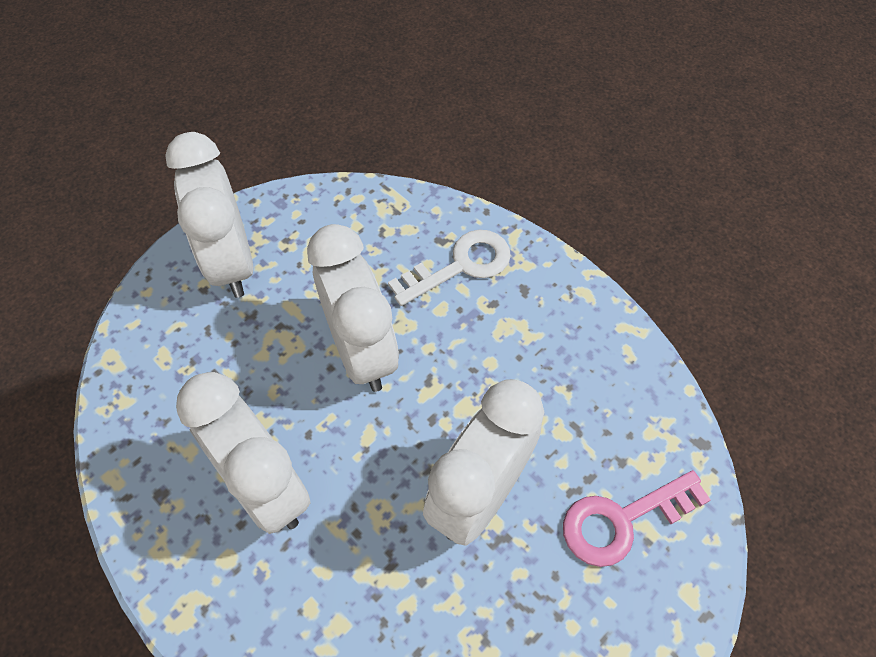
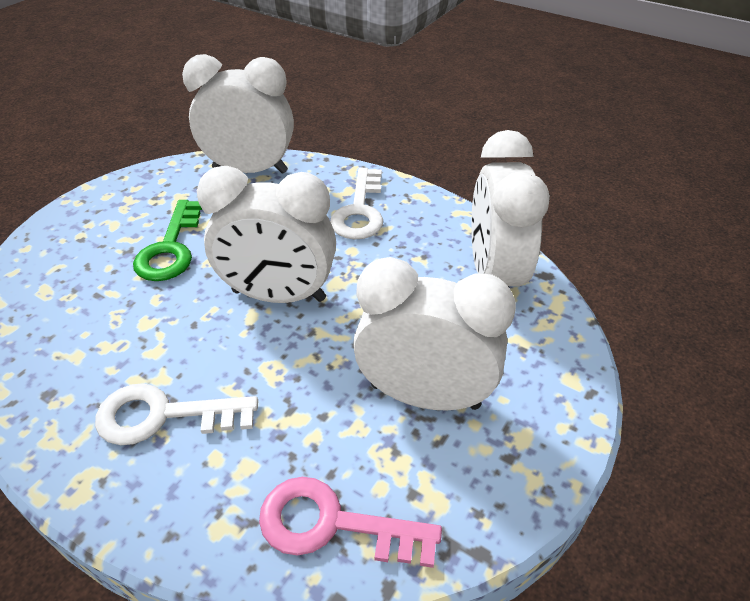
green key: 0 -> 1
white key: 1 -> 2

